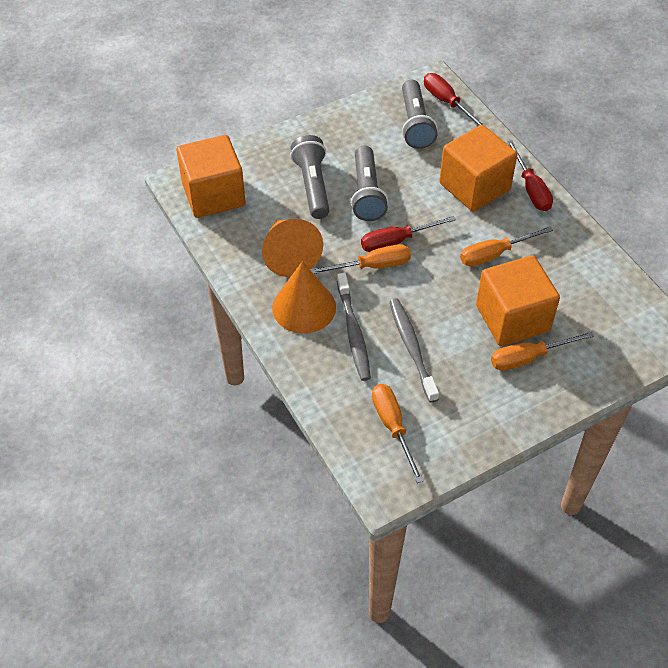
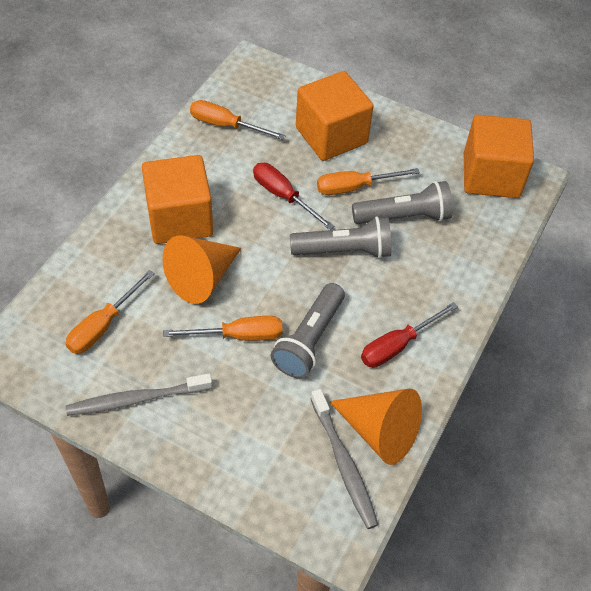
red screwdriver: 3 -> 2

